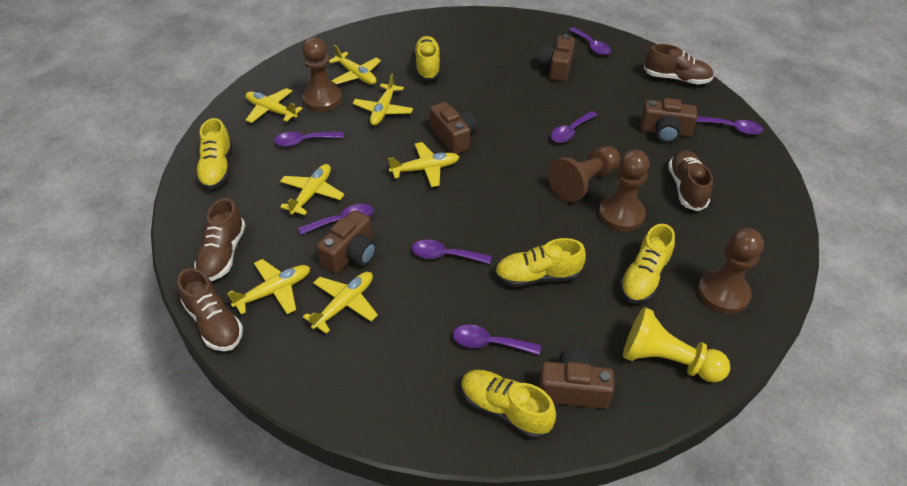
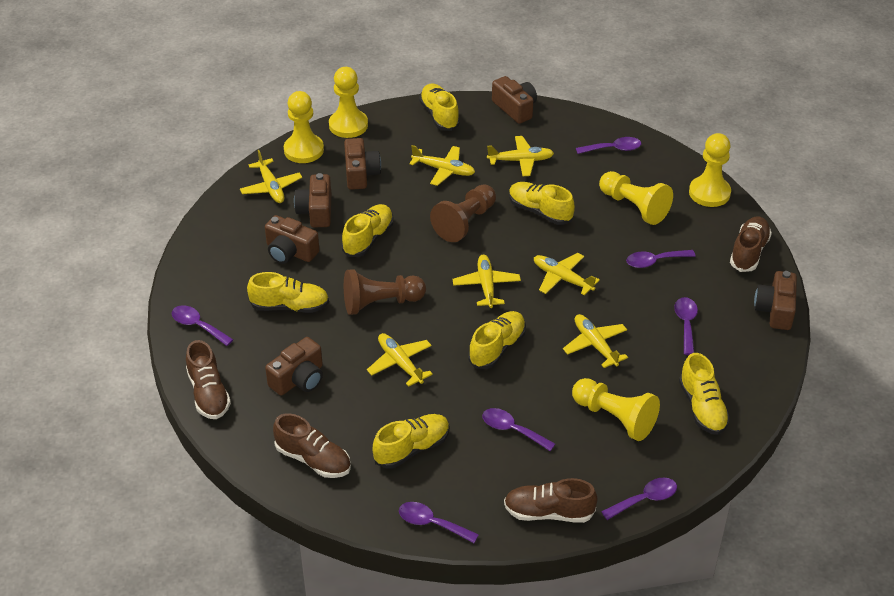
brown camera: 5 -> 6
brown pawn: 4 -> 2
yellow pawn: 1 -> 5
yellow shoe: 5 -> 7

